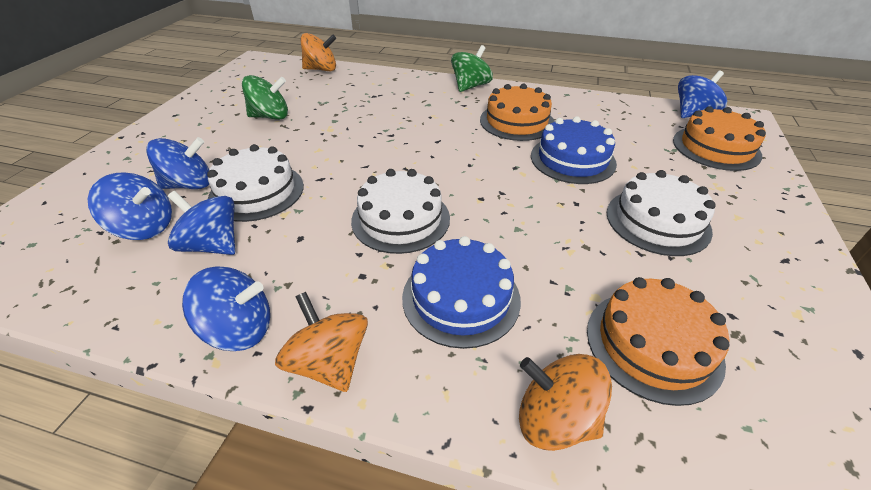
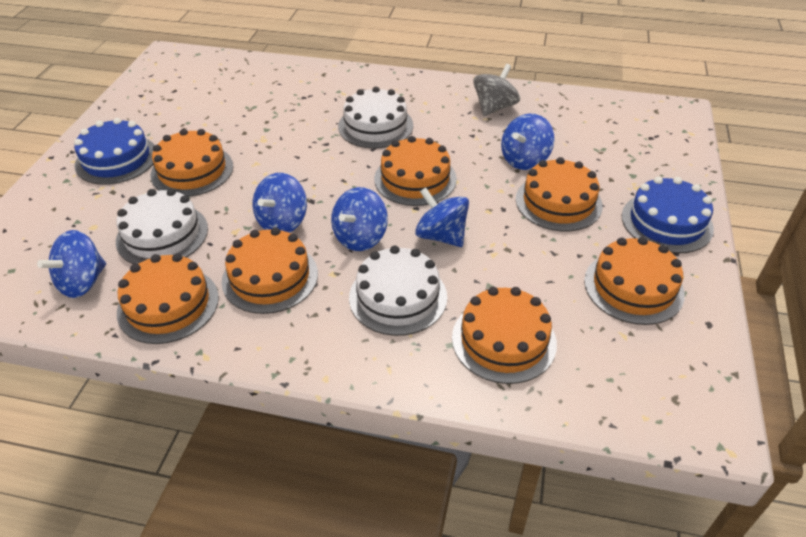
green spinning top: 2 -> 0
grey spinning top: 0 -> 1
orange cake: 3 -> 7
orange spinning top: 3 -> 0

